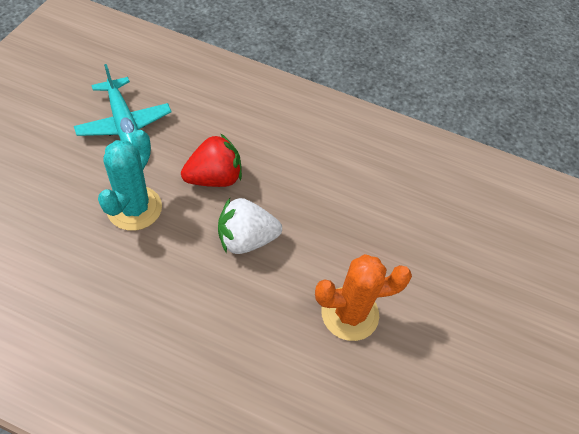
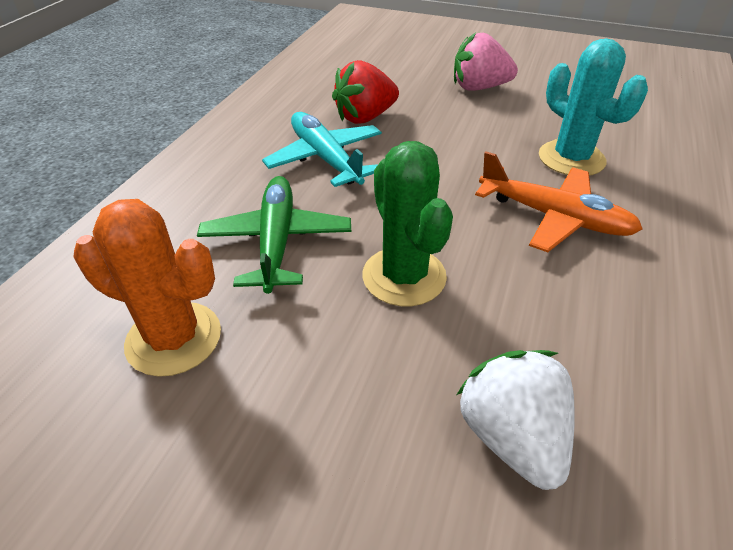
green cactus: 0 -> 1
green plane: 0 -> 1
orange plane: 0 -> 1
pink strawberry: 0 -> 1

